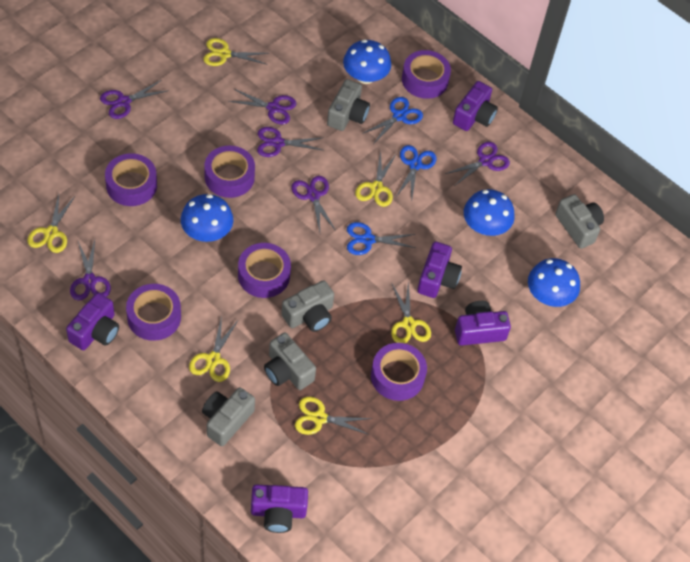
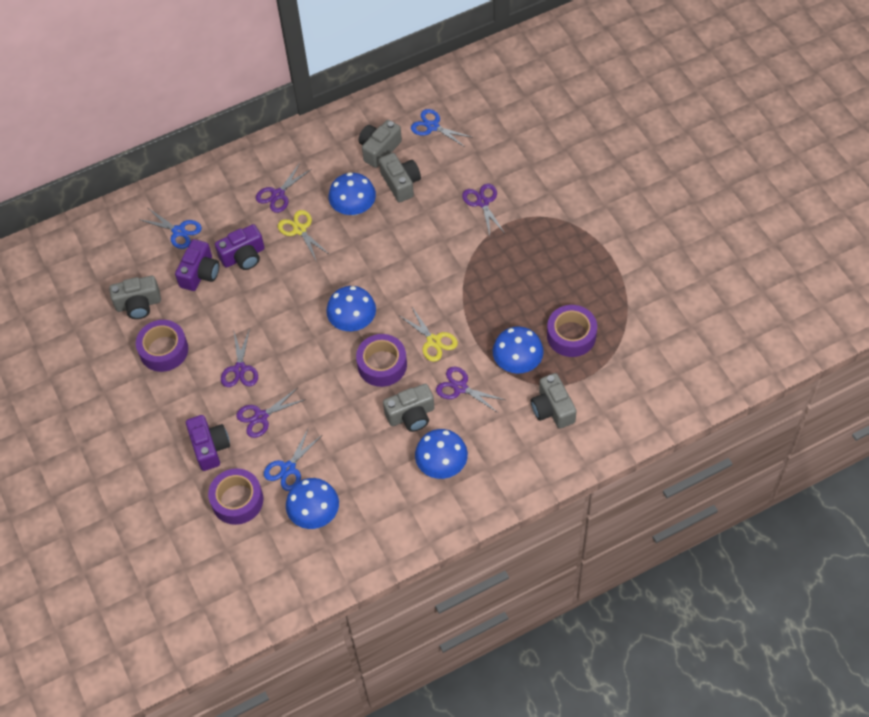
blue mushroom: 4 -> 5
purple camera: 5 -> 3
purple scissors: 6 -> 5
purple tape: 6 -> 4
yellow scissors: 6 -> 2

